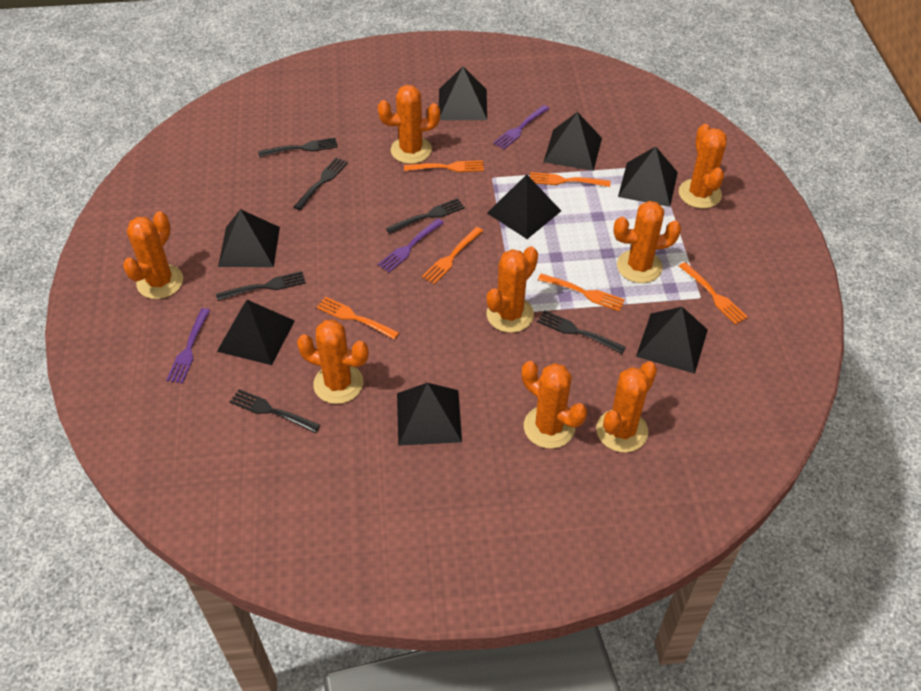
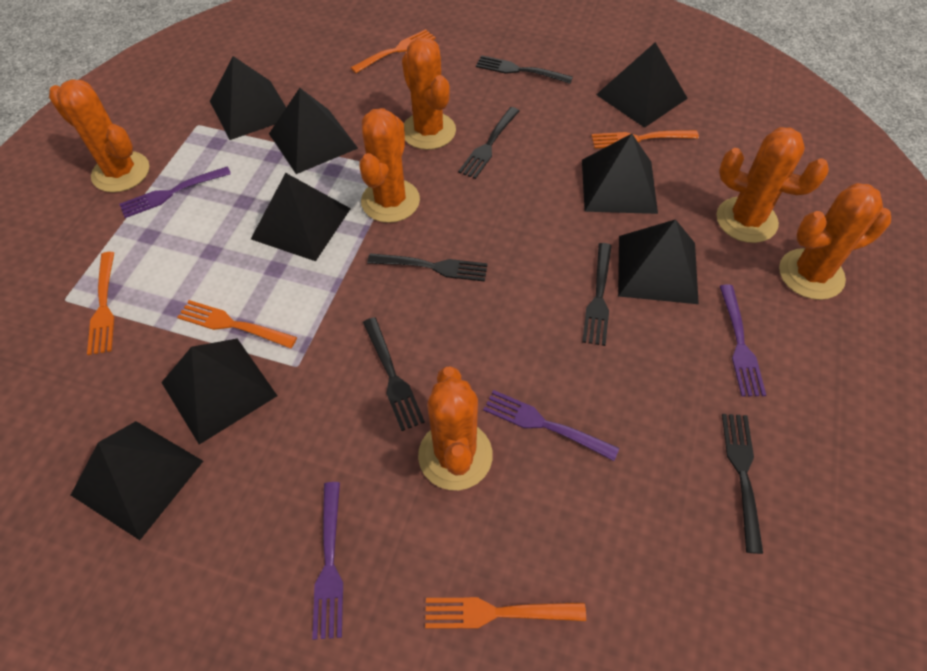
orange cactus: 8 -> 6
orange fork: 6 -> 5
purple fork: 3 -> 4

